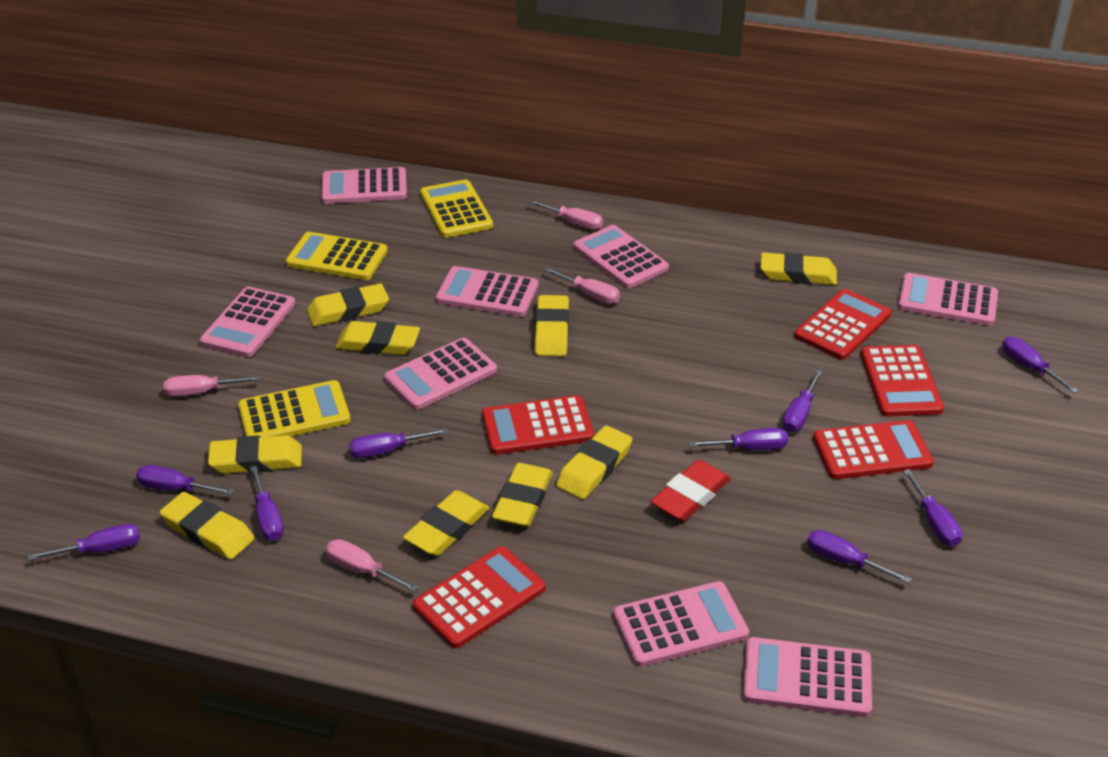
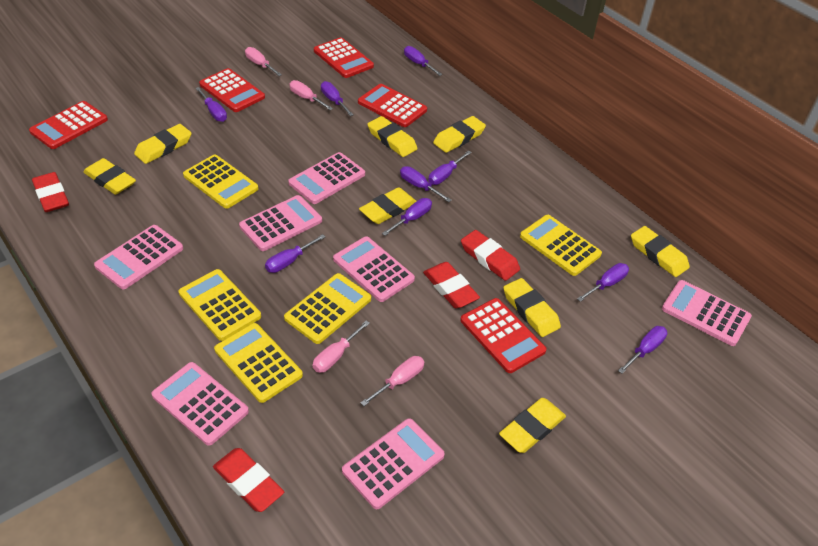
pink calculator: 8 -> 7
red eraser: 1 -> 4
yellow calculator: 3 -> 5
yellow eraser: 9 -> 8

